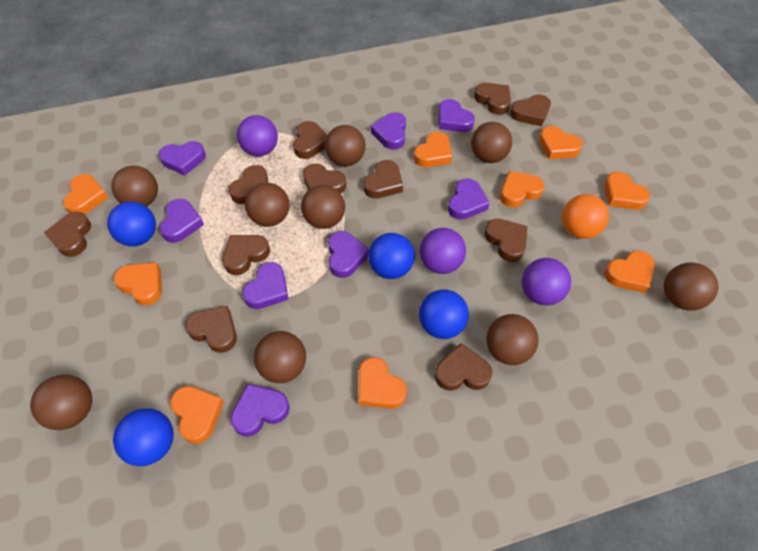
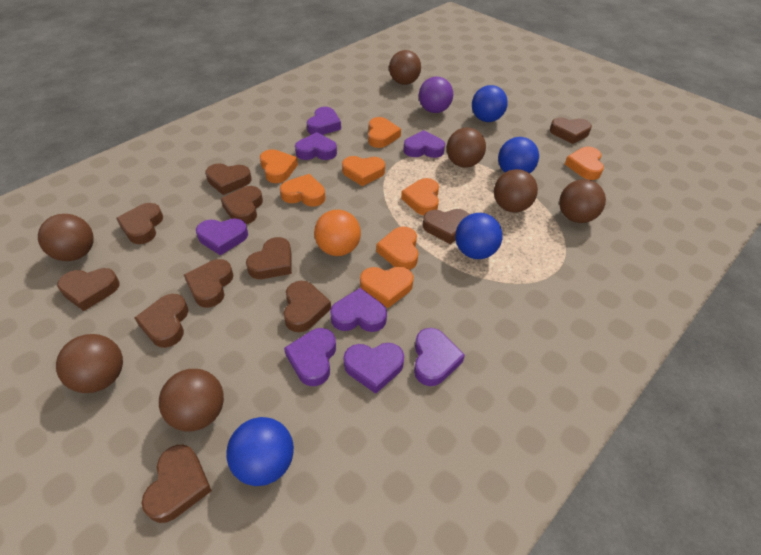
brown ball: 9 -> 7
orange heart: 9 -> 8
purple ball: 3 -> 1

